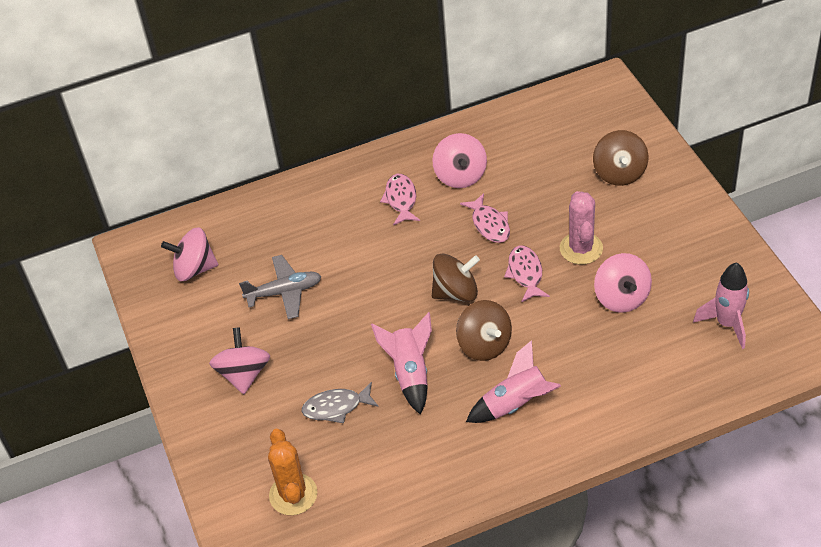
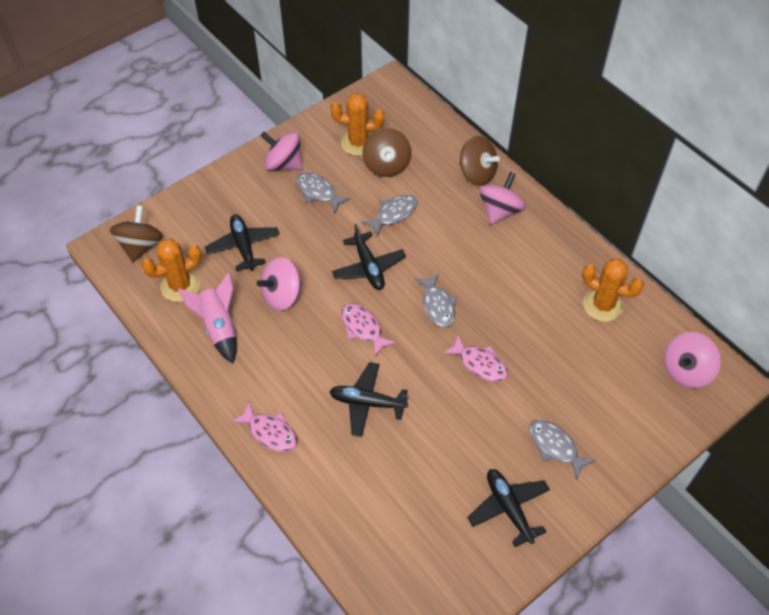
black plane: 0 -> 4
grey fish: 1 -> 4
grey plane: 1 -> 0
orange cactus: 1 -> 3
pink cactus: 1 -> 0
pink rocket: 3 -> 1

